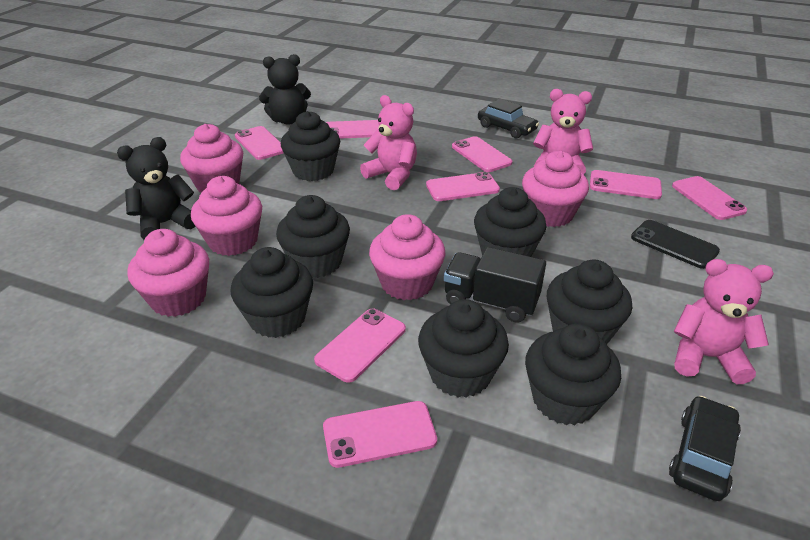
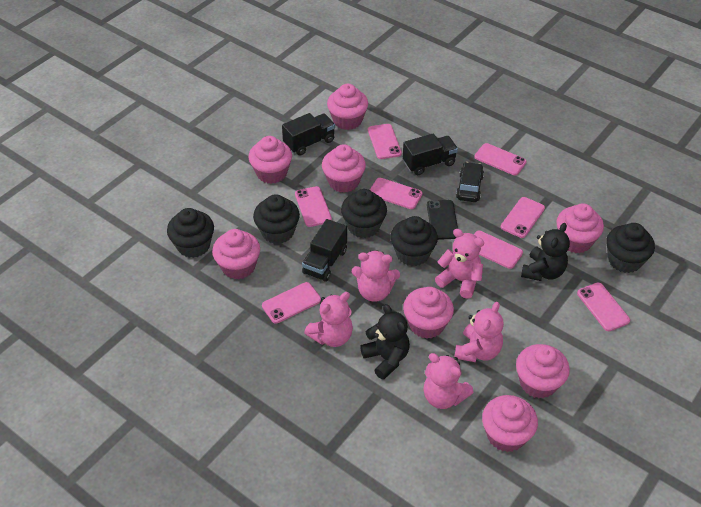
black car: 2 -> 1
black cupcake: 7 -> 5
black truck: 1 -> 3
pink cupcake: 5 -> 8
pink teddy bear: 3 -> 5

